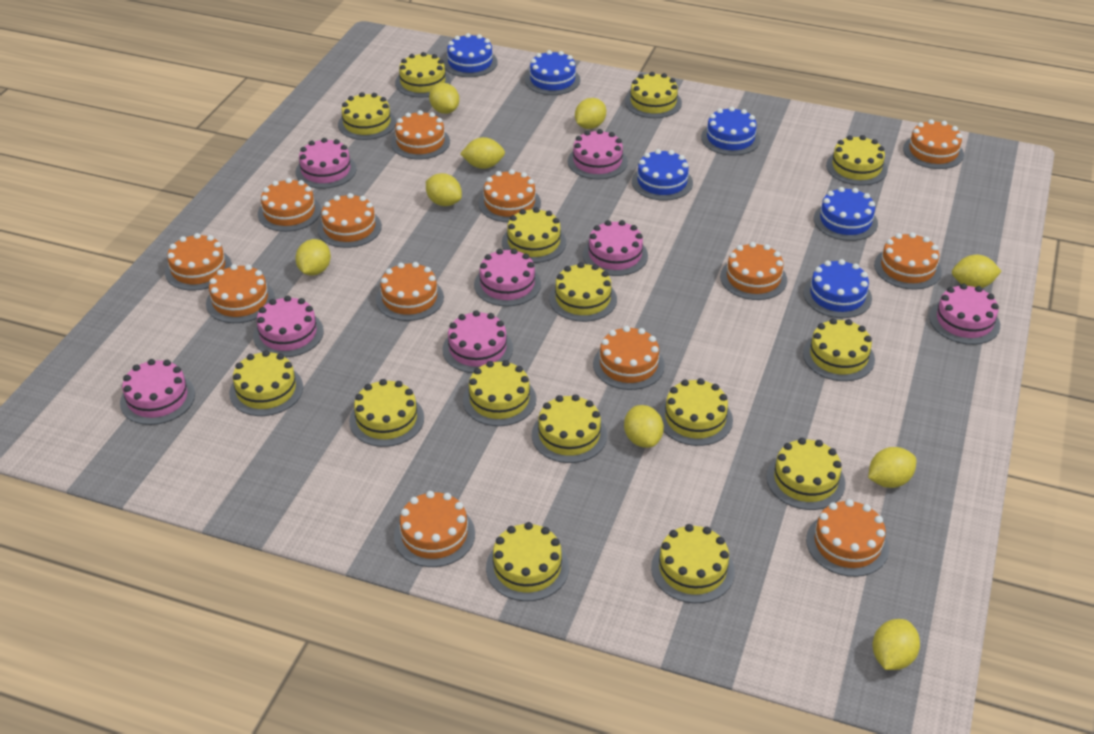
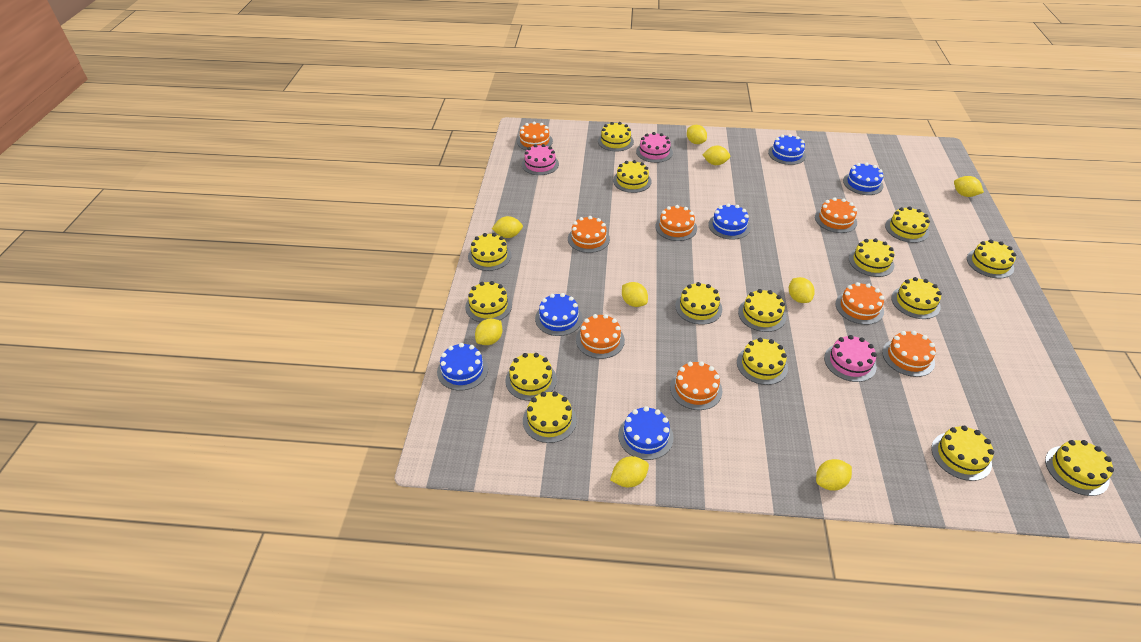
orange cake: 13 -> 8
pink cake: 8 -> 3

